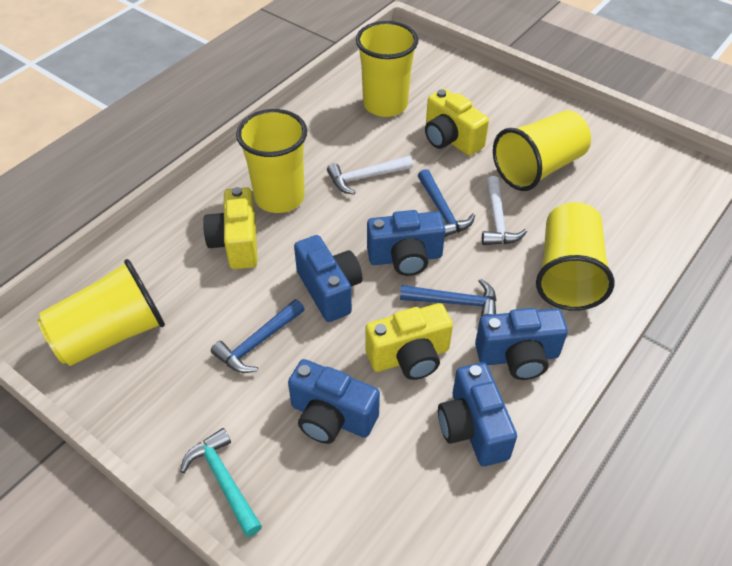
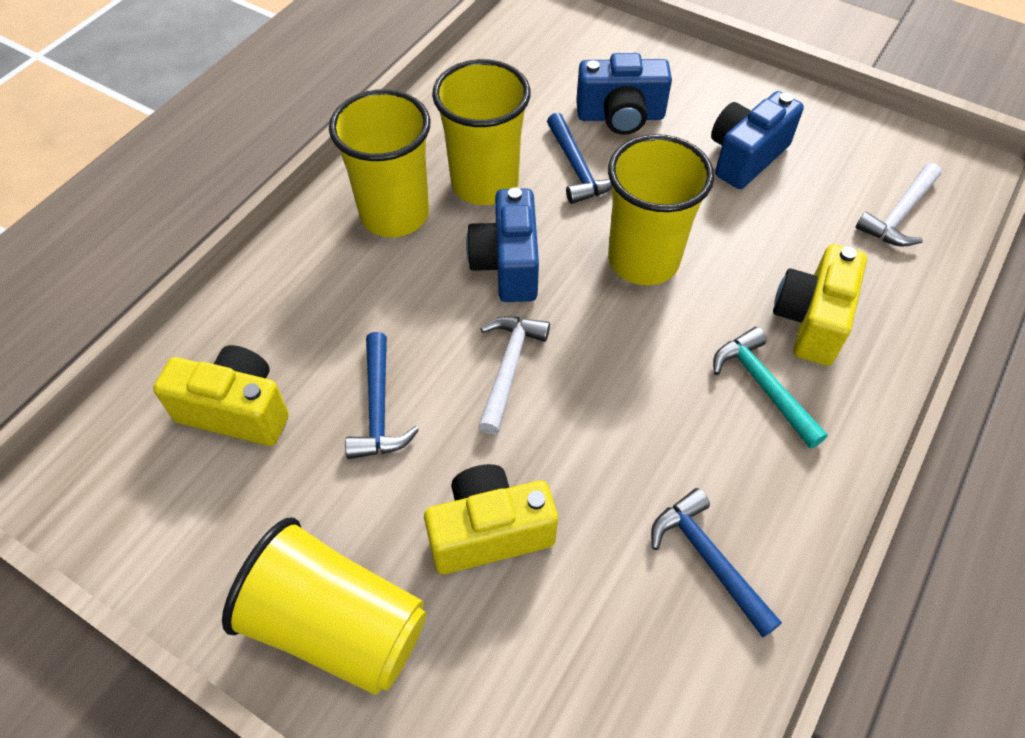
blue camera: 5 -> 3
yellow cup: 5 -> 4

